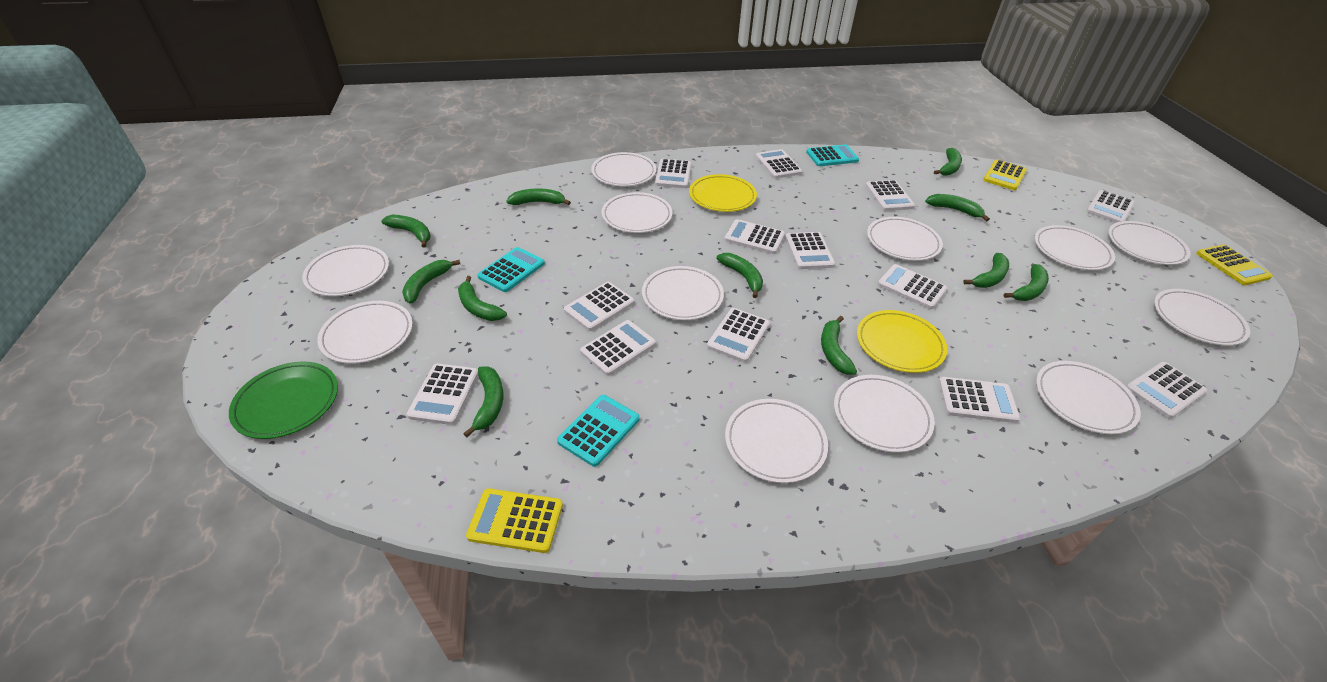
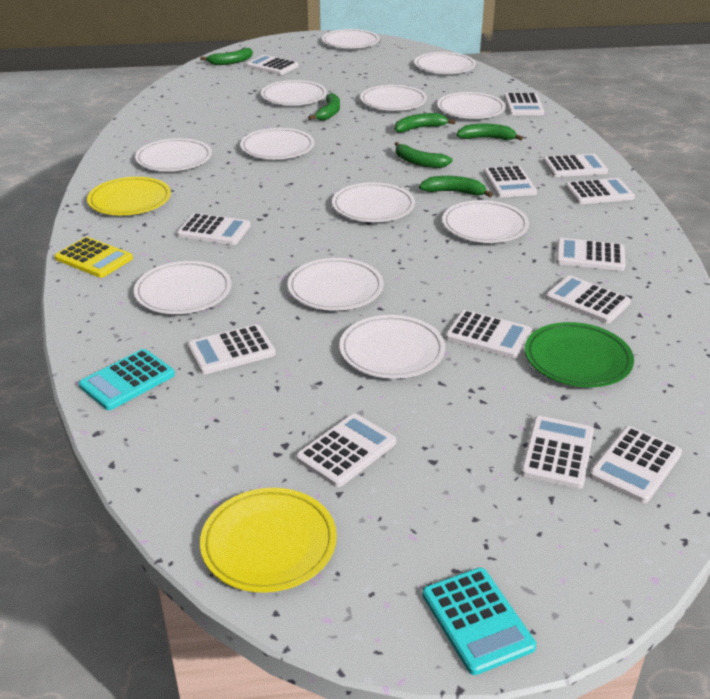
green banana: 11 -> 6
turquoise calculator: 3 -> 2
yellow calculator: 3 -> 1

